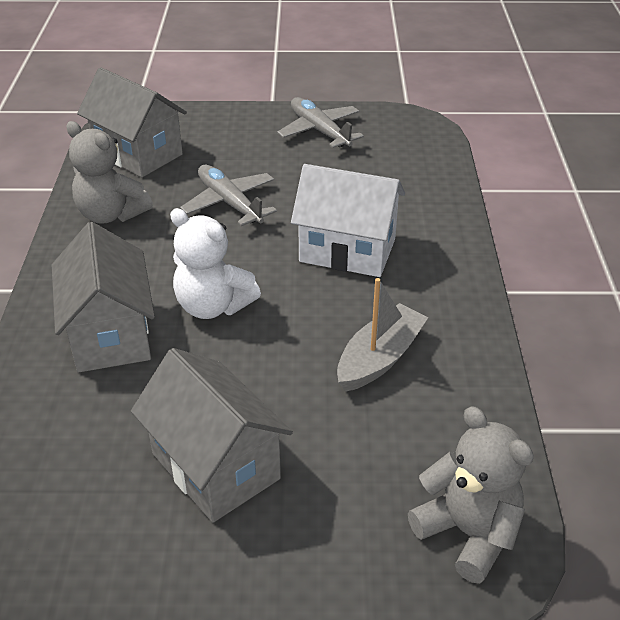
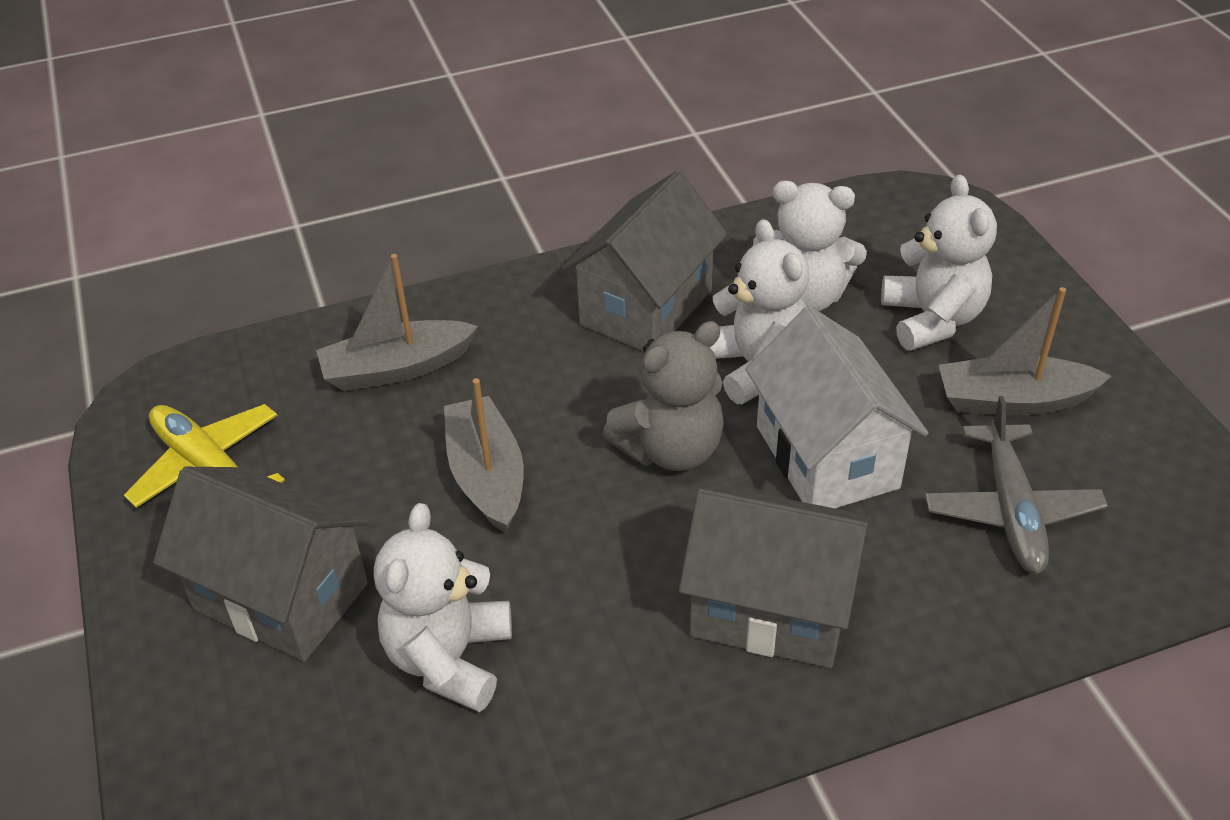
grey boat: 1 -> 3
grey plane: 2 -> 1
grey teddy bear: 2 -> 1
white teddy bear: 1 -> 4
yellow plane: 0 -> 1

